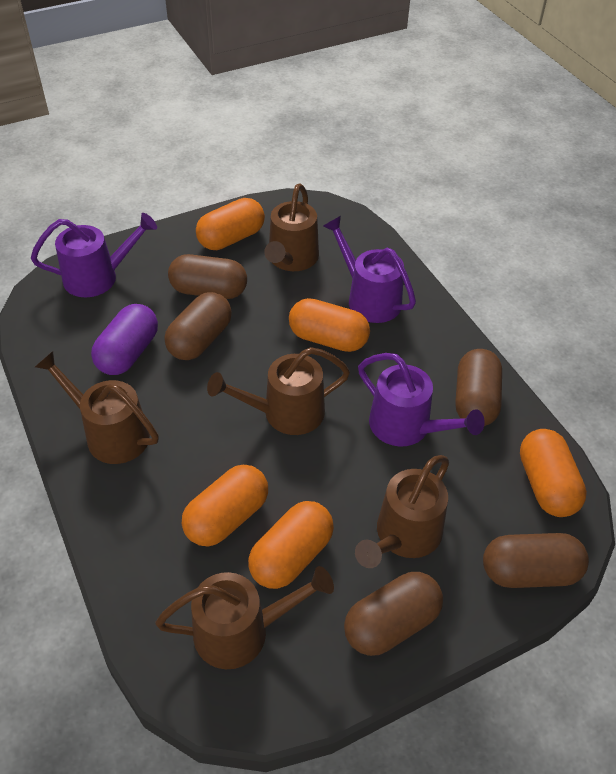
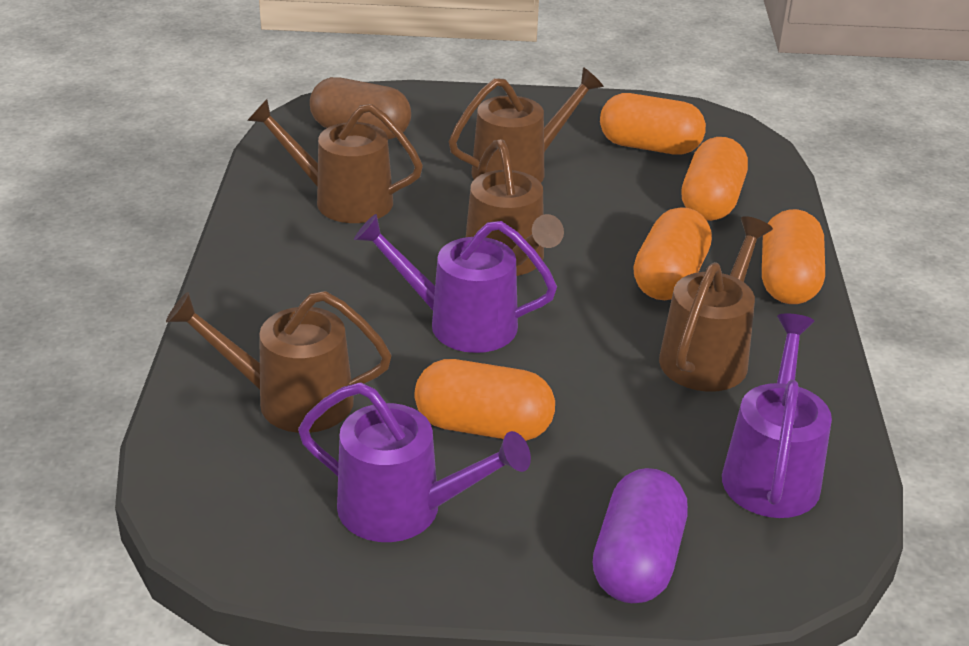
brown capsule: 5 -> 1

